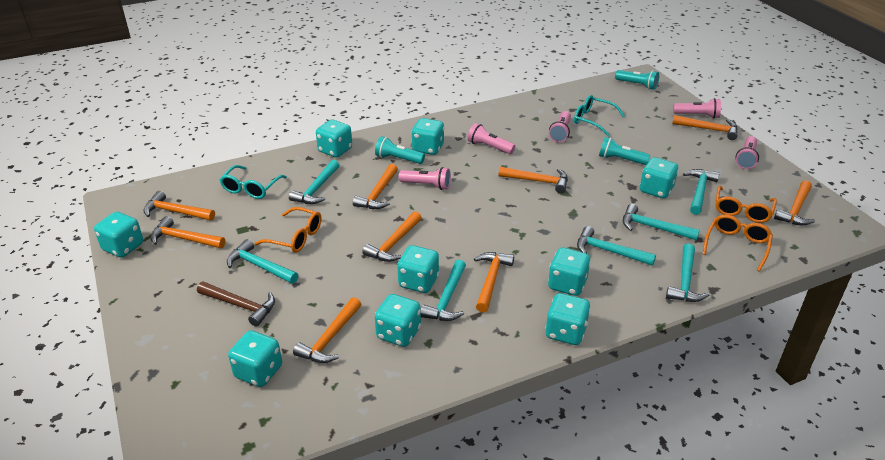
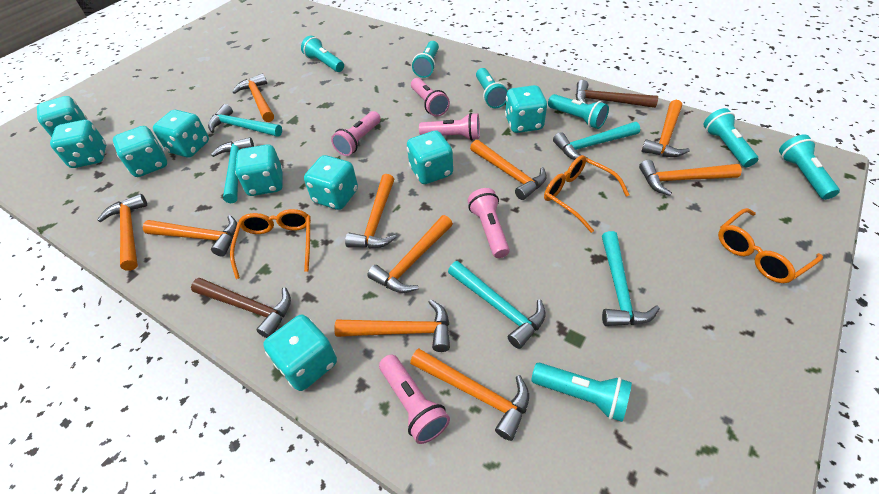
brown hammer: 1 -> 2
orange hammer: 9 -> 10
turquoise flashlight: 3 -> 7
turquoise glasses: 2 -> 0
turquoise hammer: 7 -> 5

